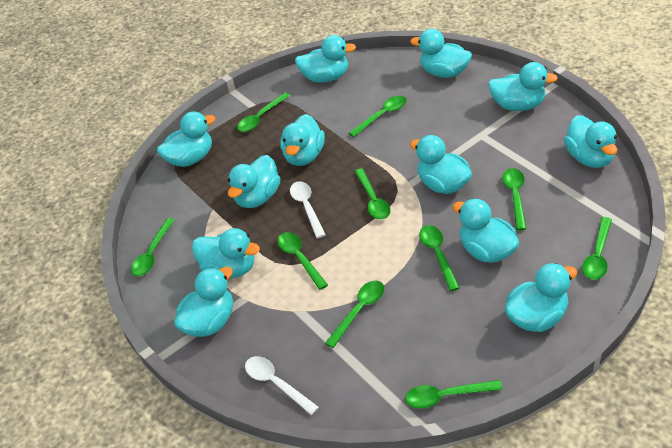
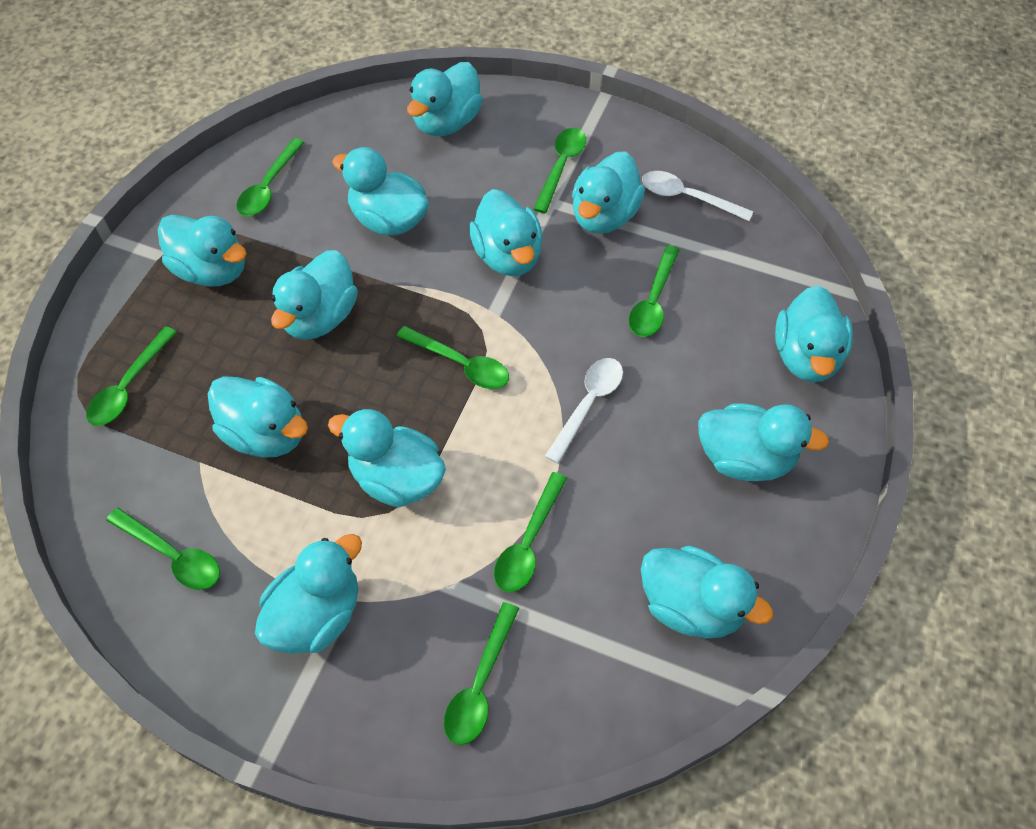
green spoon: 10 -> 8

